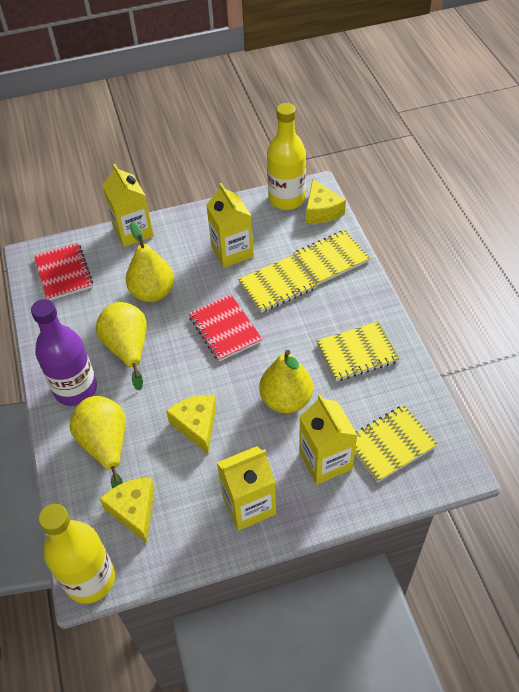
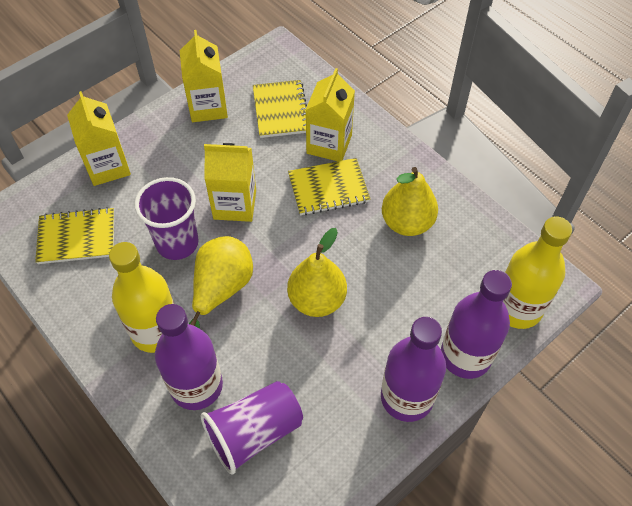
purple bottle: 1 -> 3
purple cup: 0 -> 2
red notebook: 2 -> 0
yellow cheese: 3 -> 0
yellow notebook: 4 -> 3
yellow pear: 4 -> 3

